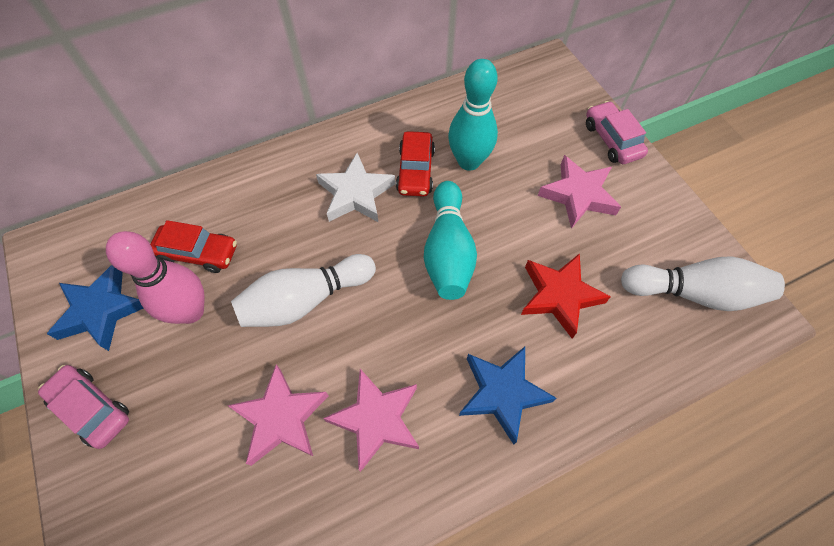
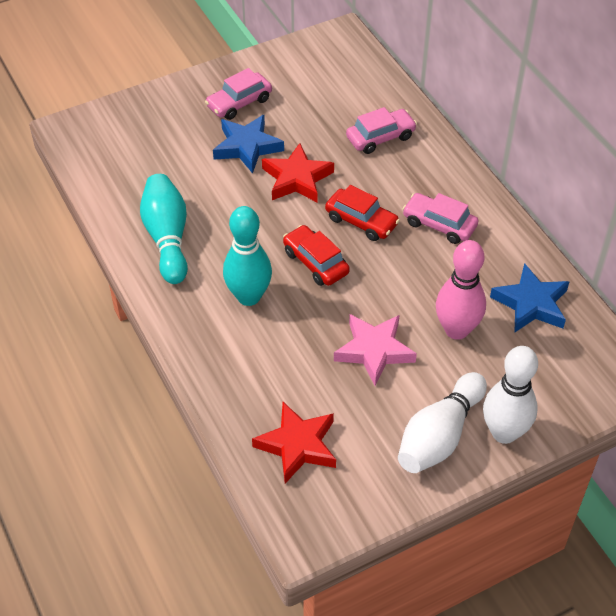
pink car: 2 -> 3
pink star: 3 -> 1
red star: 1 -> 2
white star: 1 -> 0

